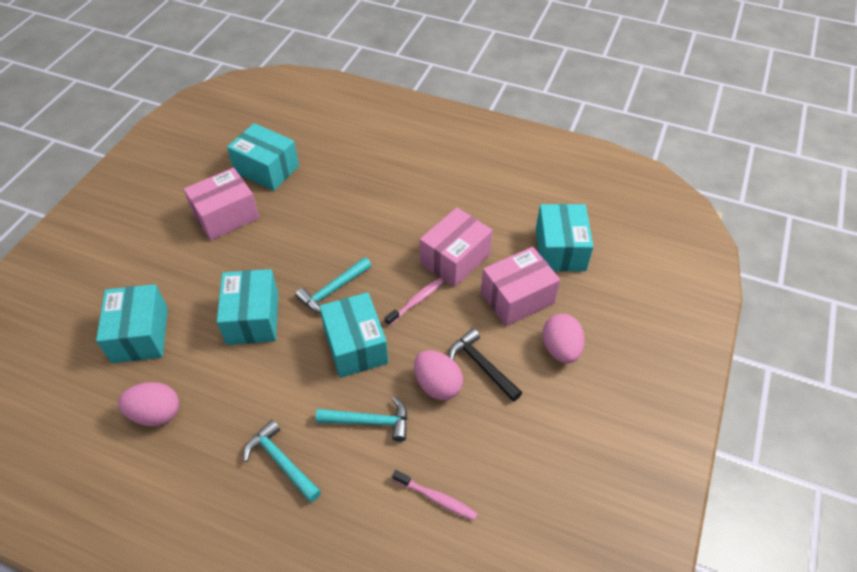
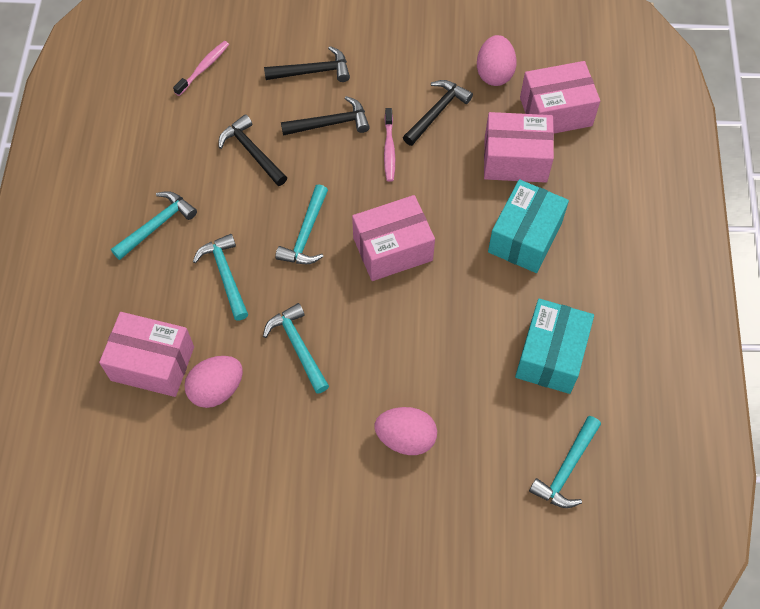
black hammer: 1 -> 4
pink box: 3 -> 4
turquoise box: 5 -> 2
turquoise hammer: 3 -> 5

